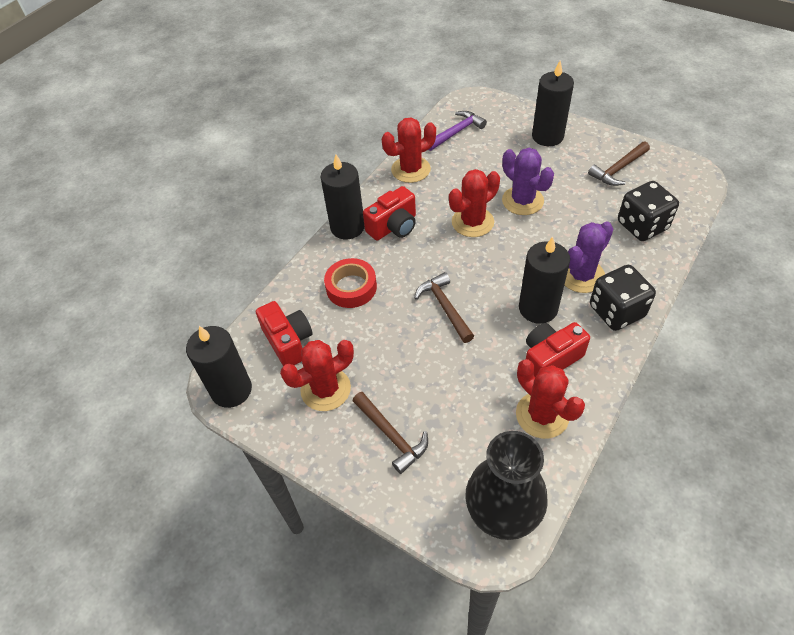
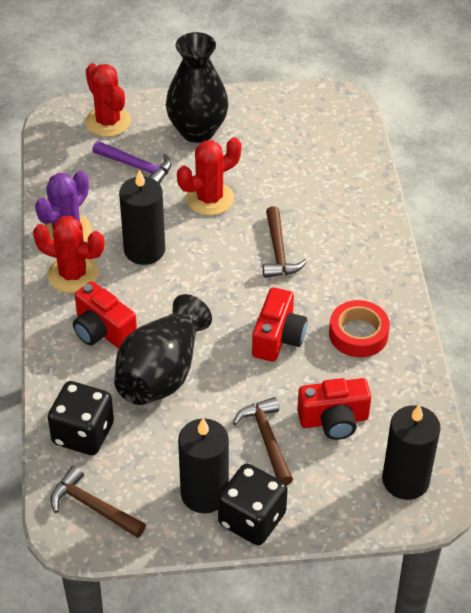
black candle: 4 -> 3
black vase: 1 -> 2
purple cactus: 2 -> 1
red cactus: 4 -> 3

